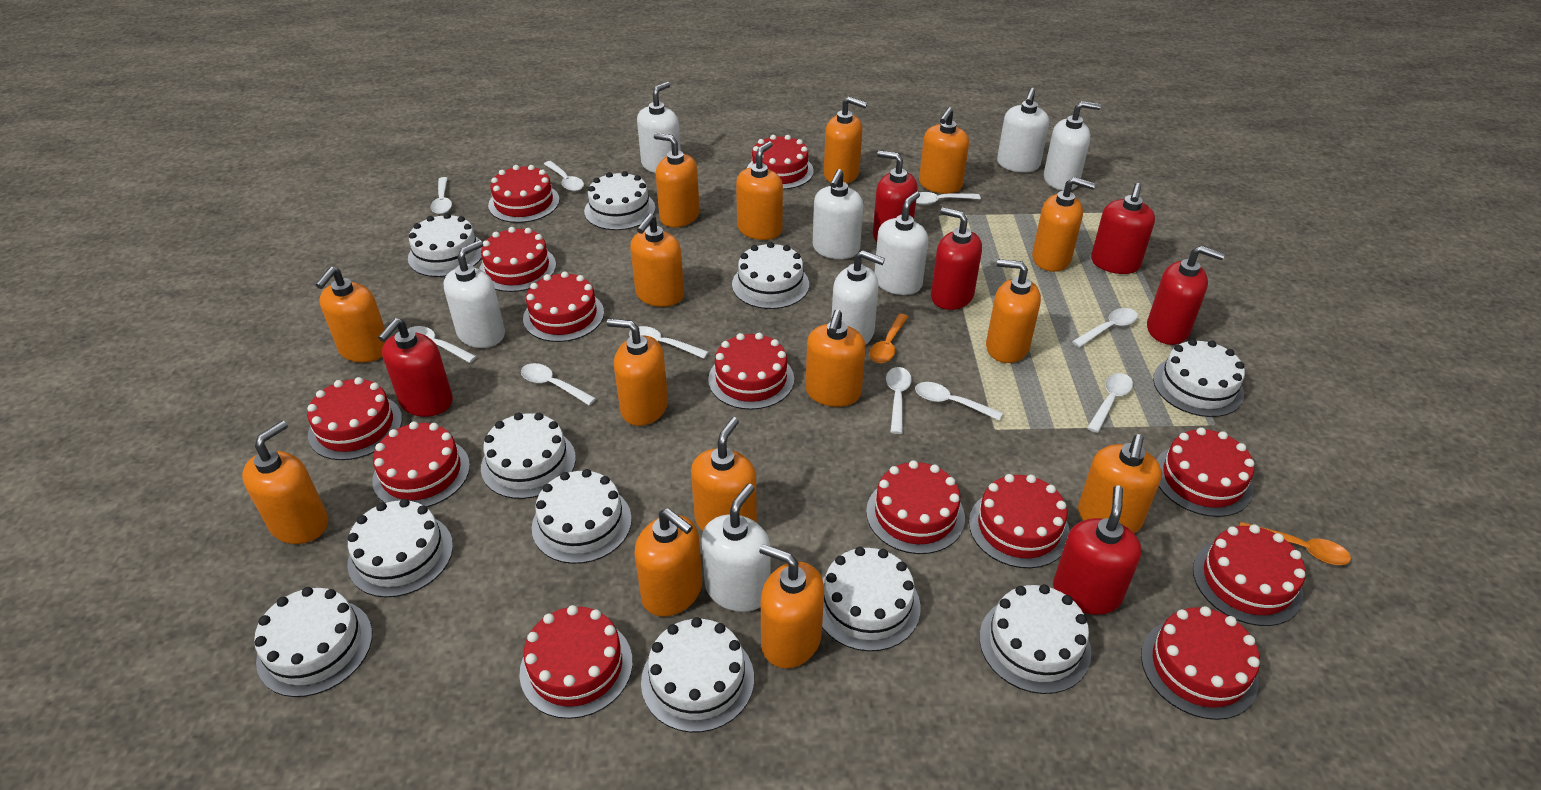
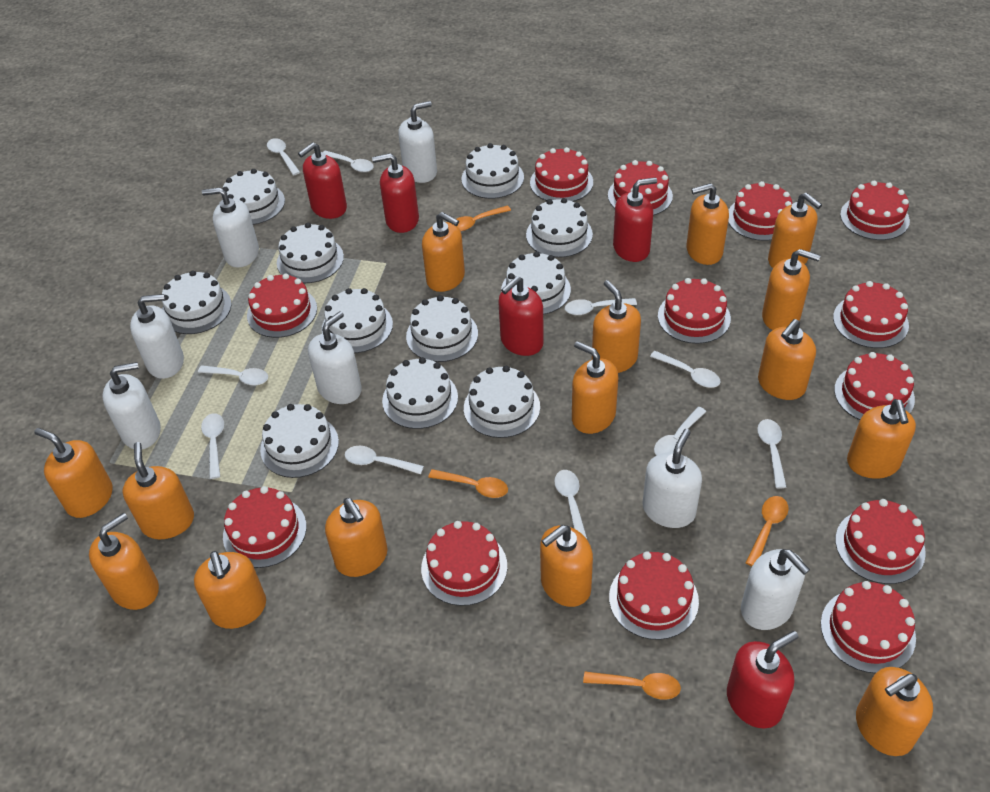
orange spoon: 2 -> 4
red soap dispenser: 6 -> 5
white soap dispenser: 8 -> 7

